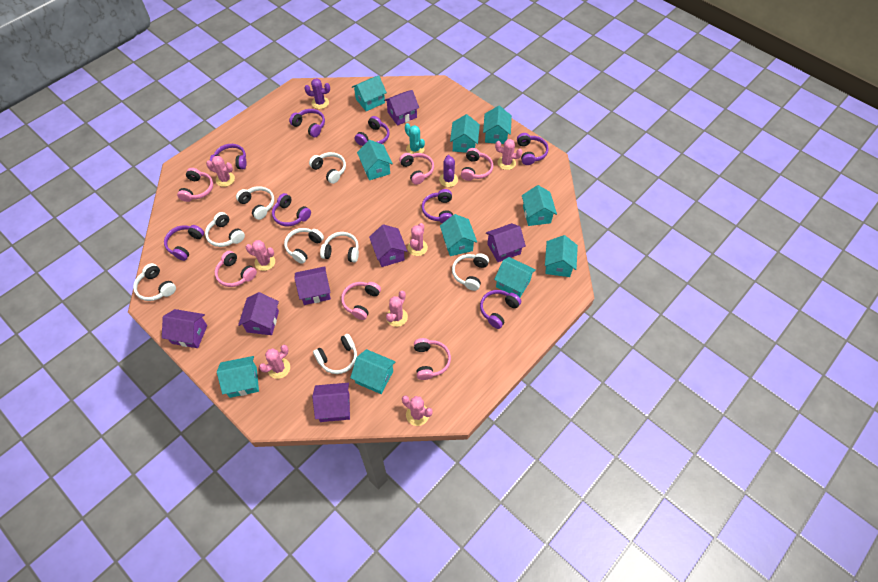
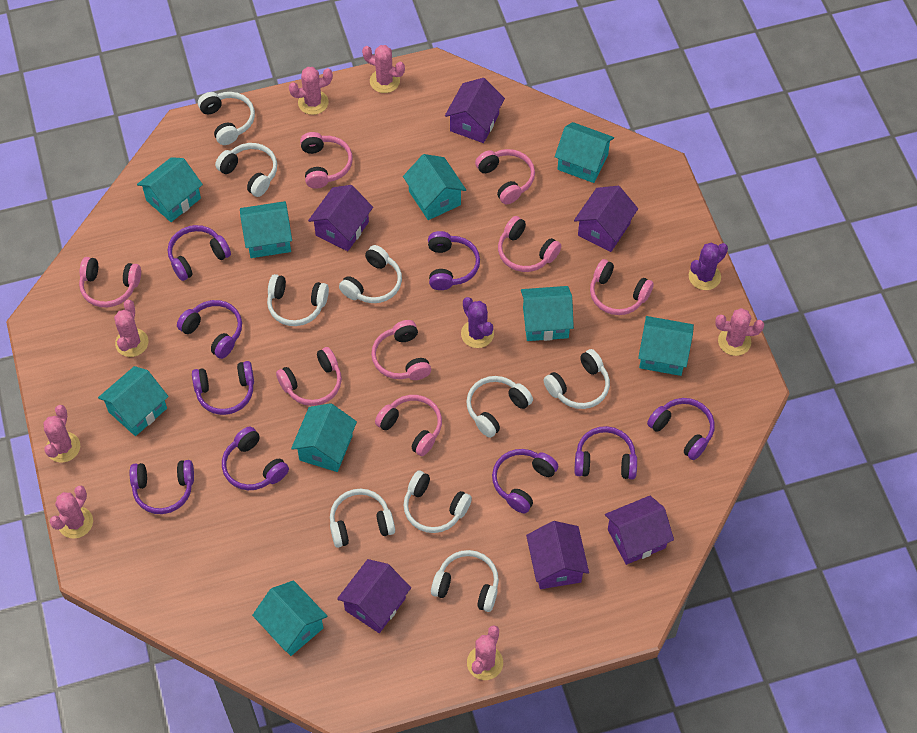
pink headphones: 6 -> 8
purple headphones: 8 -> 9
purple house: 7 -> 6
turquoise cactus: 1 -> 0
turquoise house: 10 -> 9
white headphones: 8 -> 9

